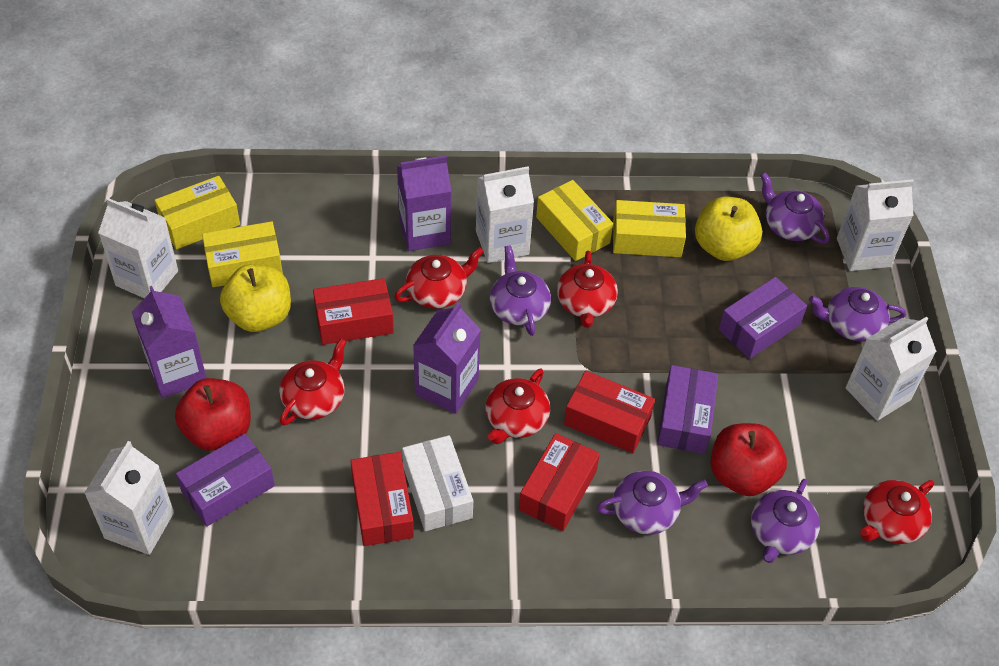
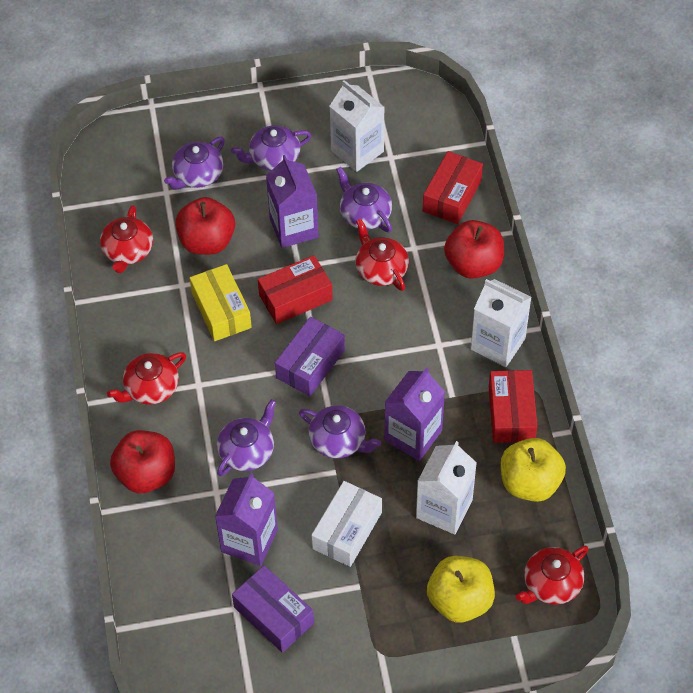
purple box: 3 -> 2
red apple: 2 -> 3
red box: 4 -> 3
red teapot: 5 -> 4
white carton: 5 -> 3
yellow box: 4 -> 1

